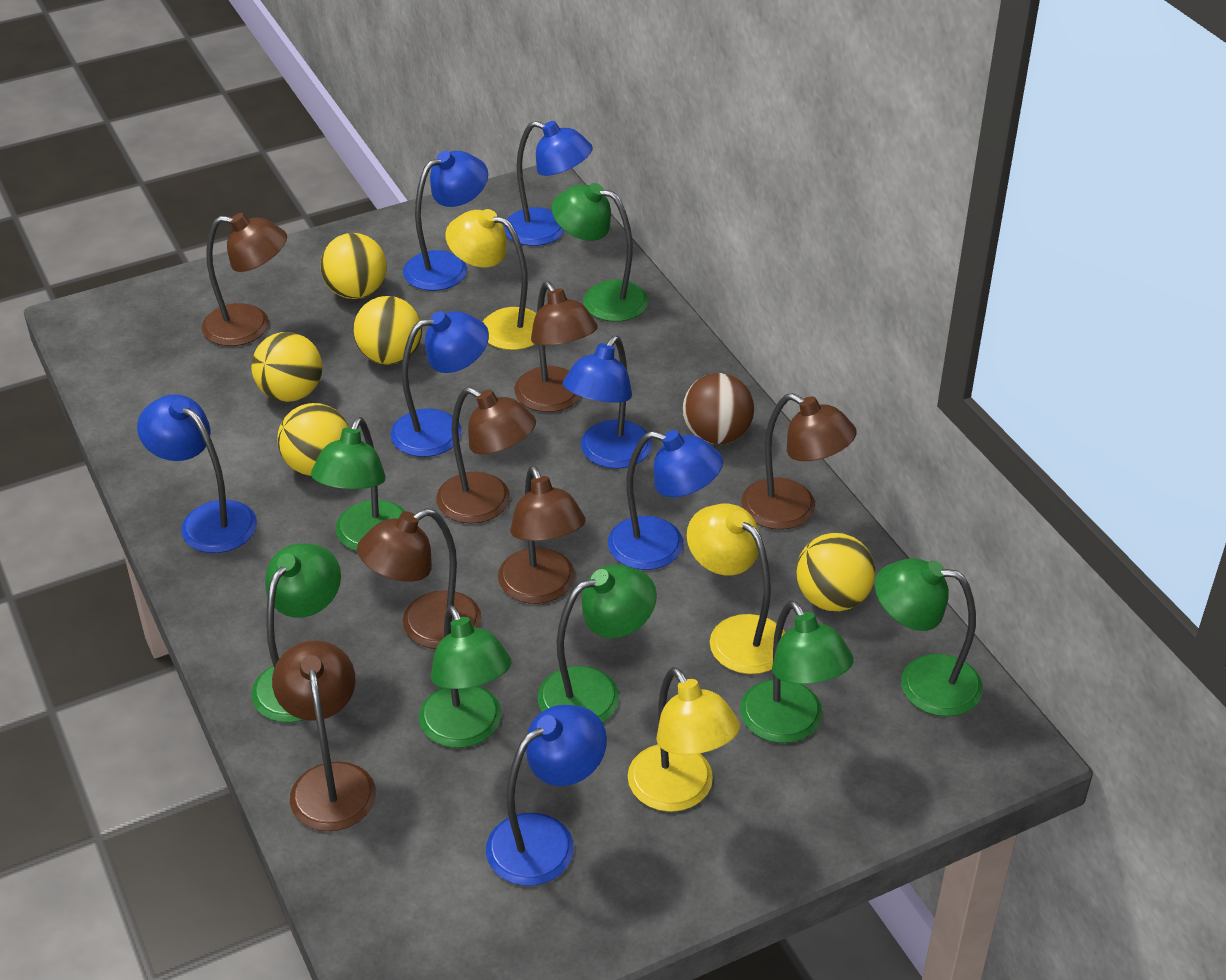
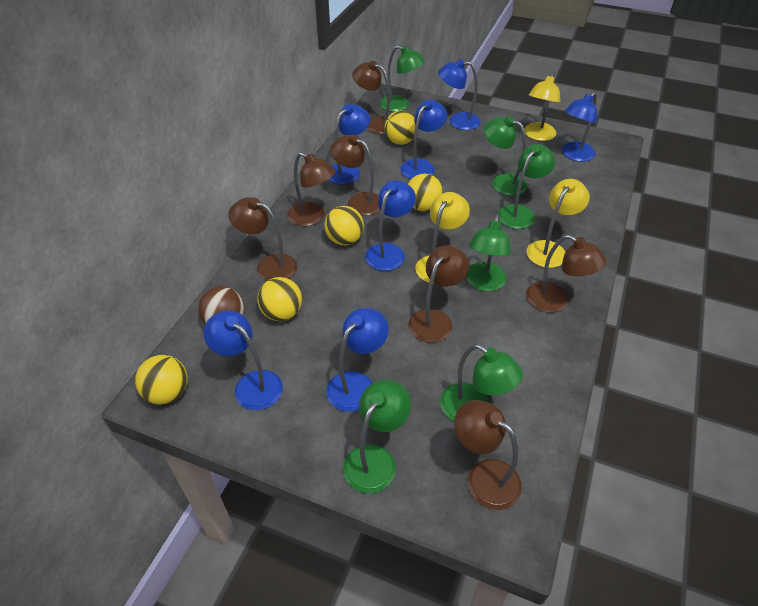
green lamp: 7 -> 6

